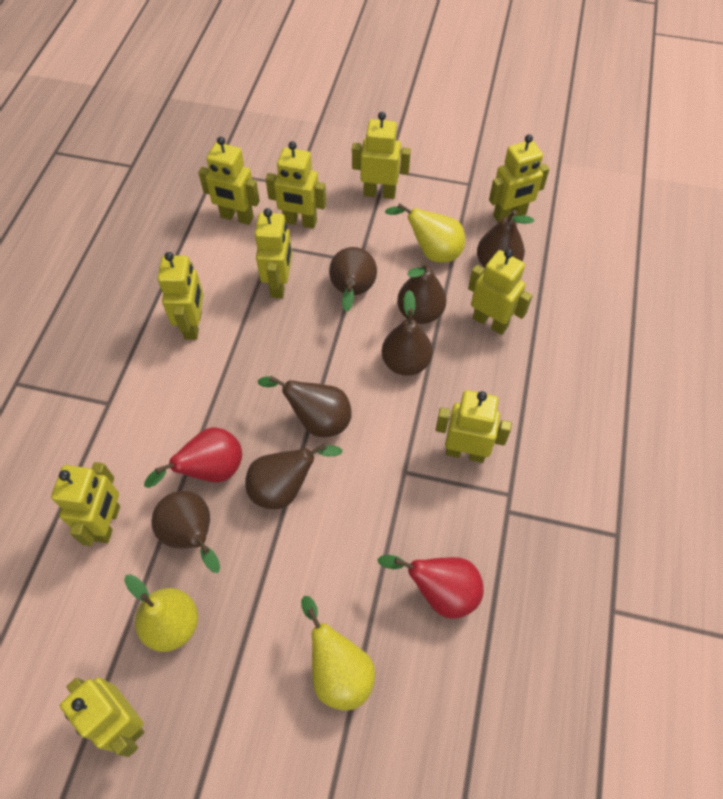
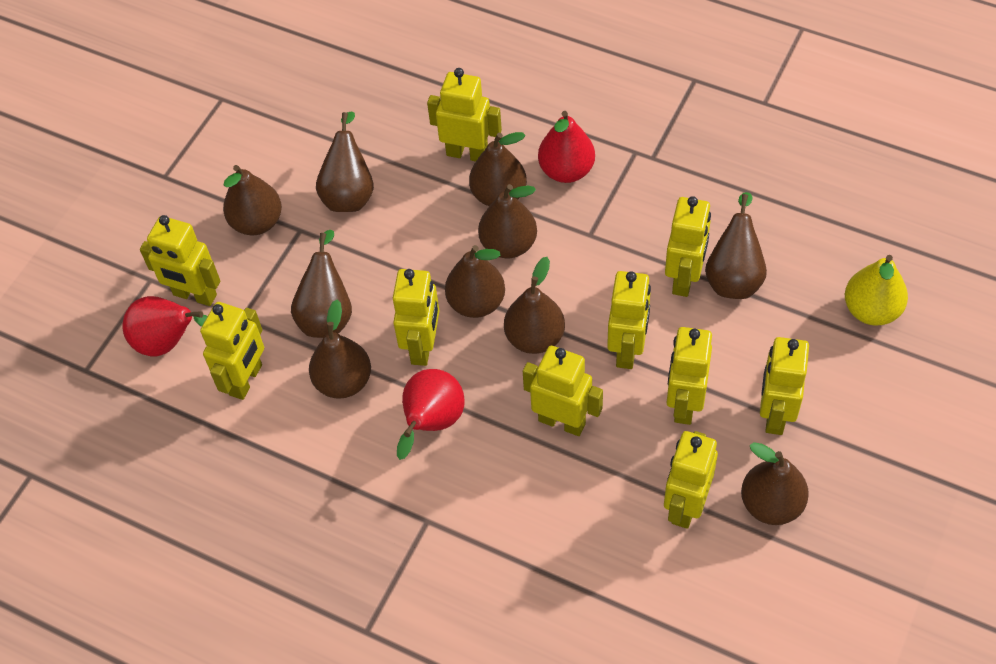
brown pear: 7 -> 10
red pear: 2 -> 3
yellow pear: 3 -> 1

